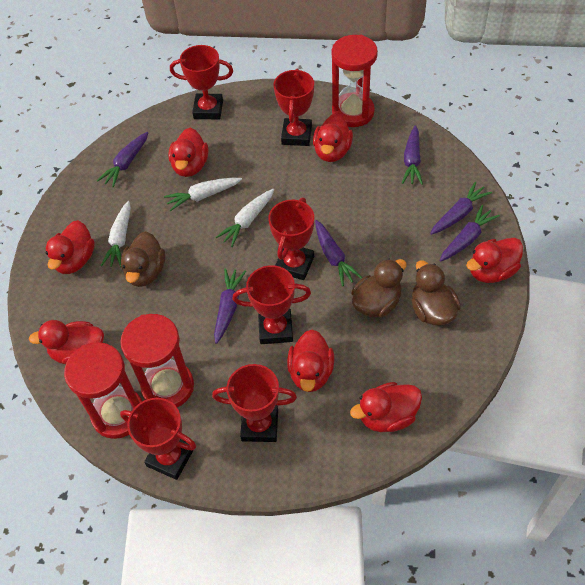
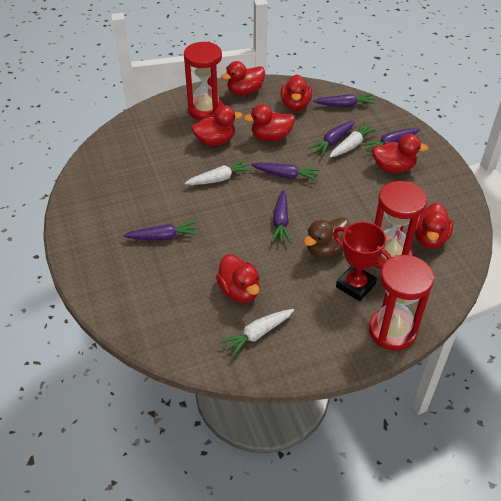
brown duck: 3 -> 1
red trophy: 6 -> 1

